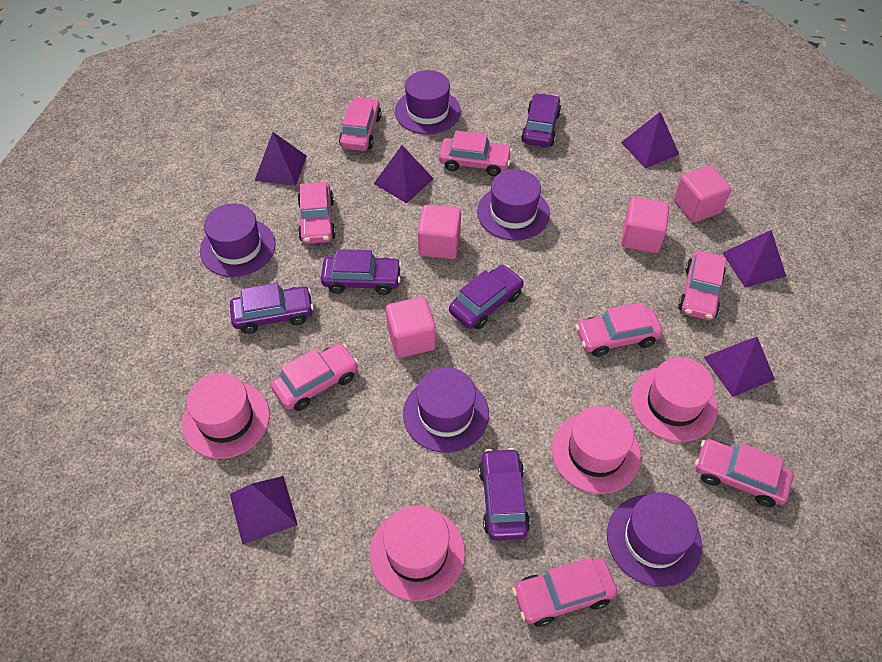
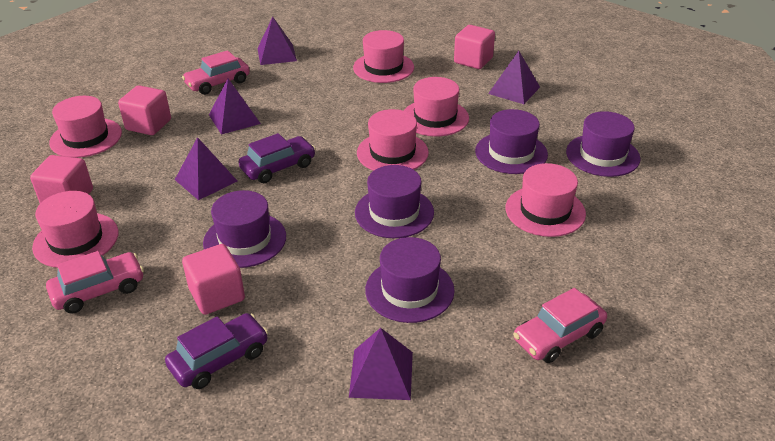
pink car: 8 -> 3
pink hat: 4 -> 6
purple car: 5 -> 2
purple pyramid: 6 -> 5

